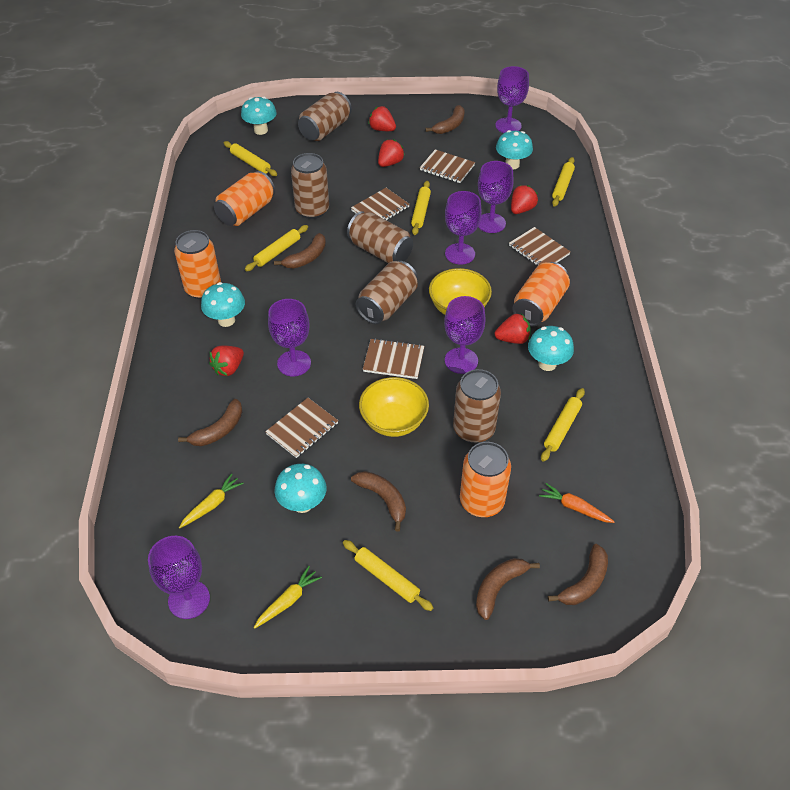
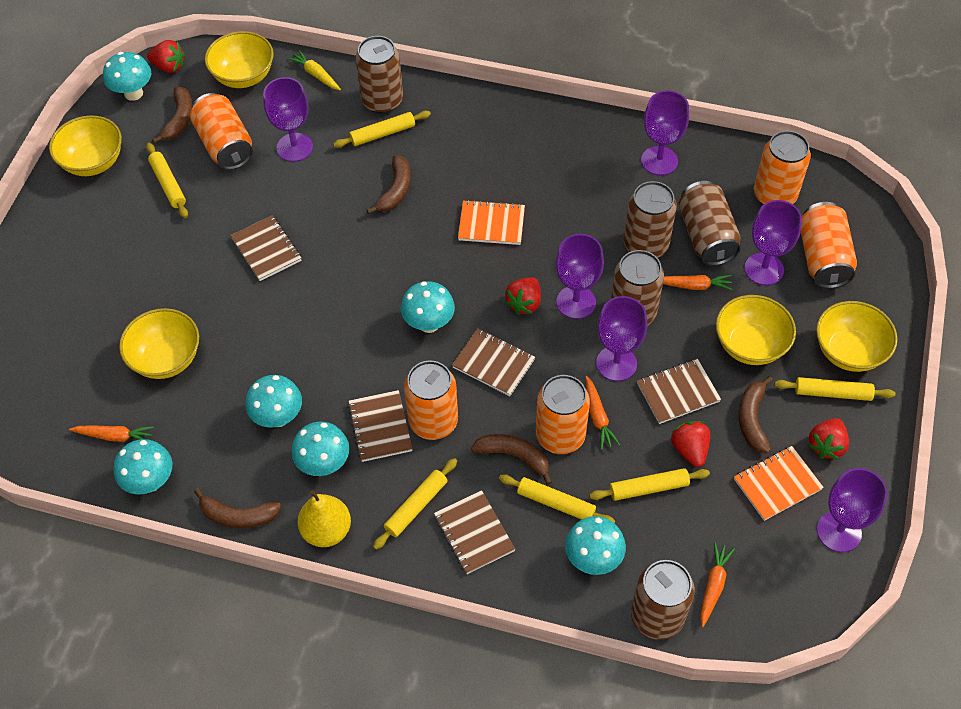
brown banana: 6 -> 5
orange can: 4 -> 5
orange carrot: 1 -> 4
orange notebook: 0 -> 2
red strawberry: 5 -> 4
turquoise mushroom: 5 -> 6
yellow bowl: 2 -> 5
yellow carrot: 2 -> 1
yellow pear: 0 -> 1

